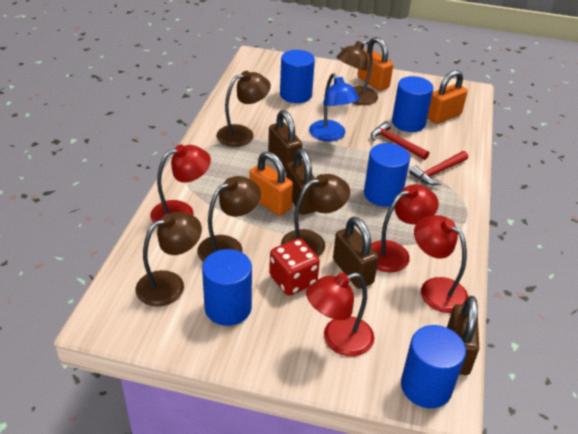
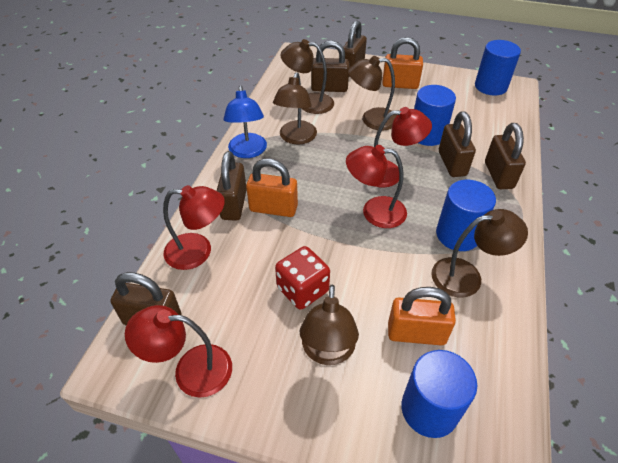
blue cylinder: 5 -> 4
brown padlock: 4 -> 6
red hammer: 2 -> 0

